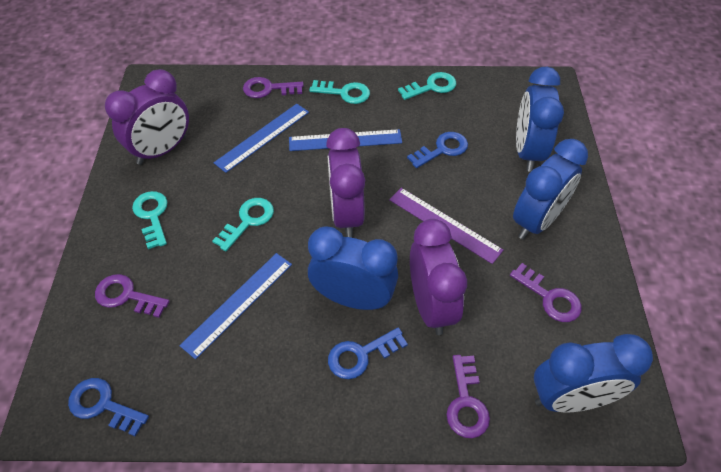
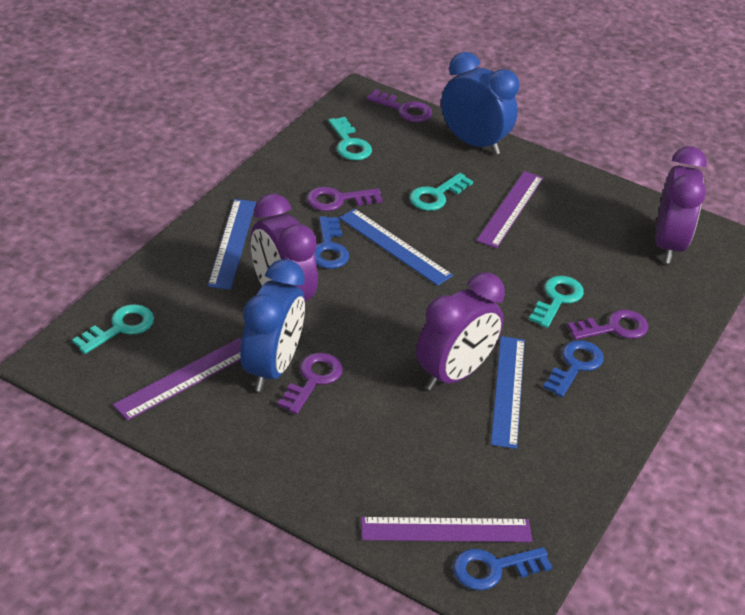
blue clock: 4 -> 2
purple ruler: 1 -> 3

